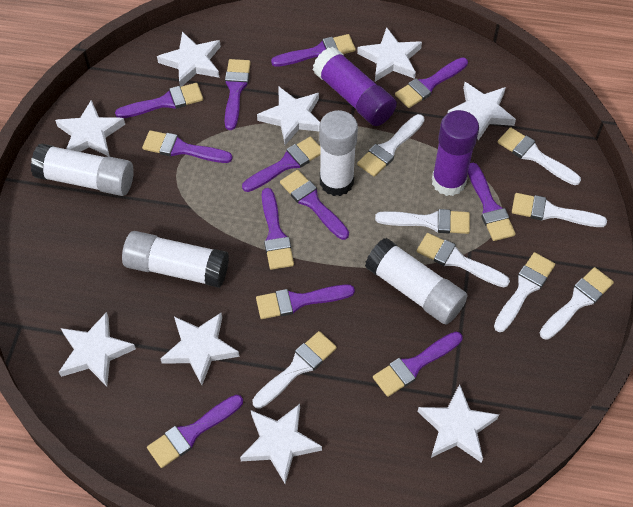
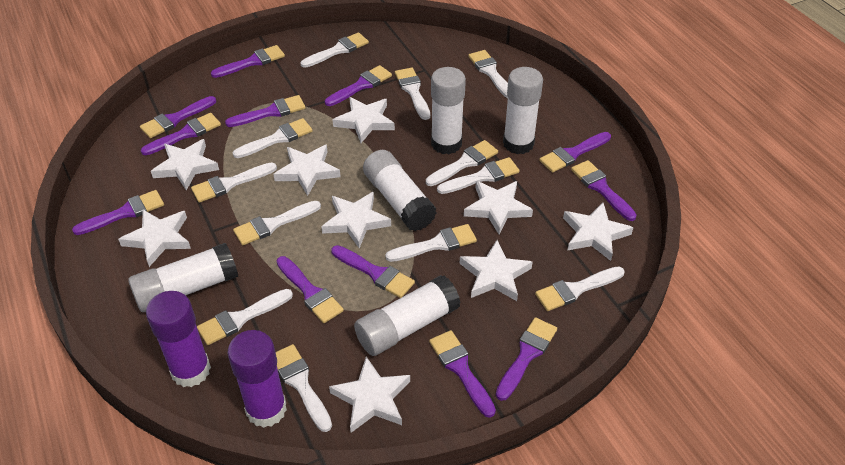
white brush: 8 -> 12
white glue stick: 4 -> 5

